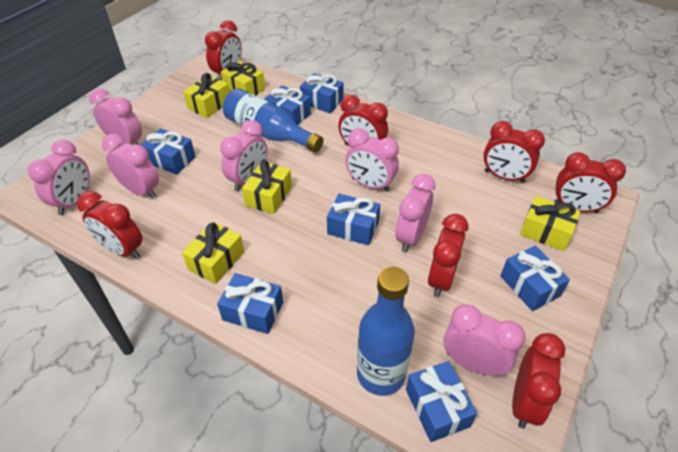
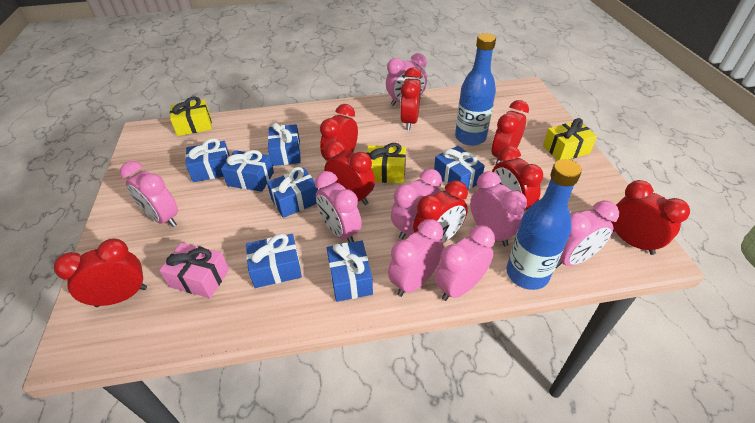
pink clock: 7 -> 8
pink gift: 0 -> 1
red clock: 7 -> 8
yellow gift: 5 -> 3

